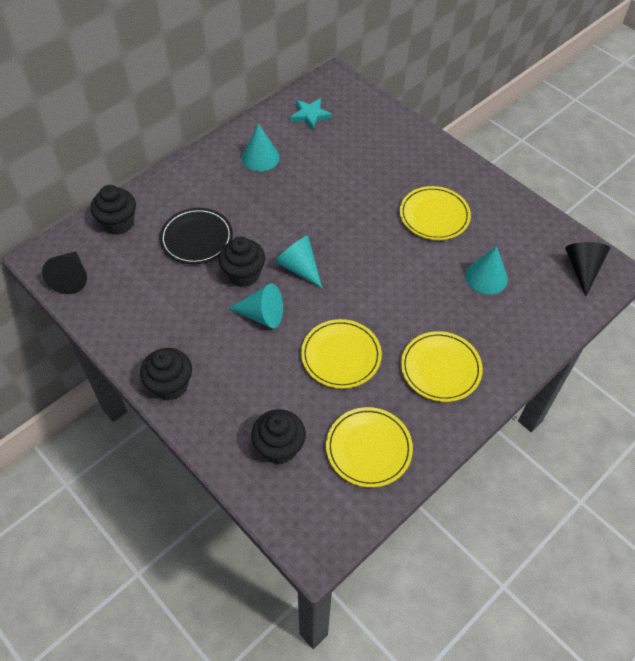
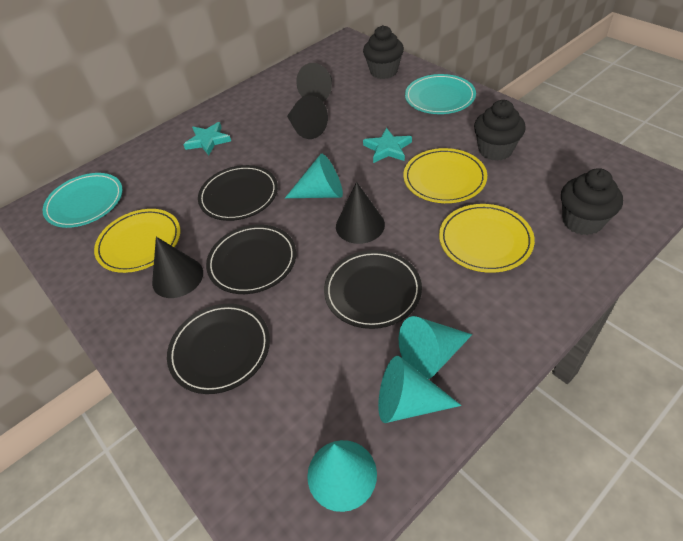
black cone: 2 -> 4
black cupcake: 4 -> 3
black plate: 1 -> 4
turquoise plate: 0 -> 2
turquoise star: 1 -> 2
yellow plate: 4 -> 3

